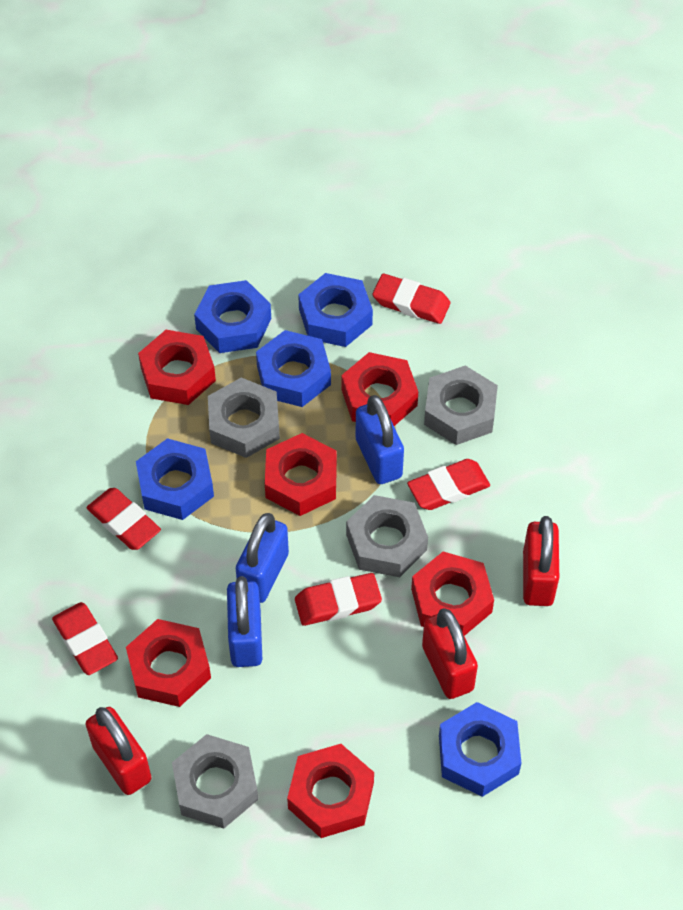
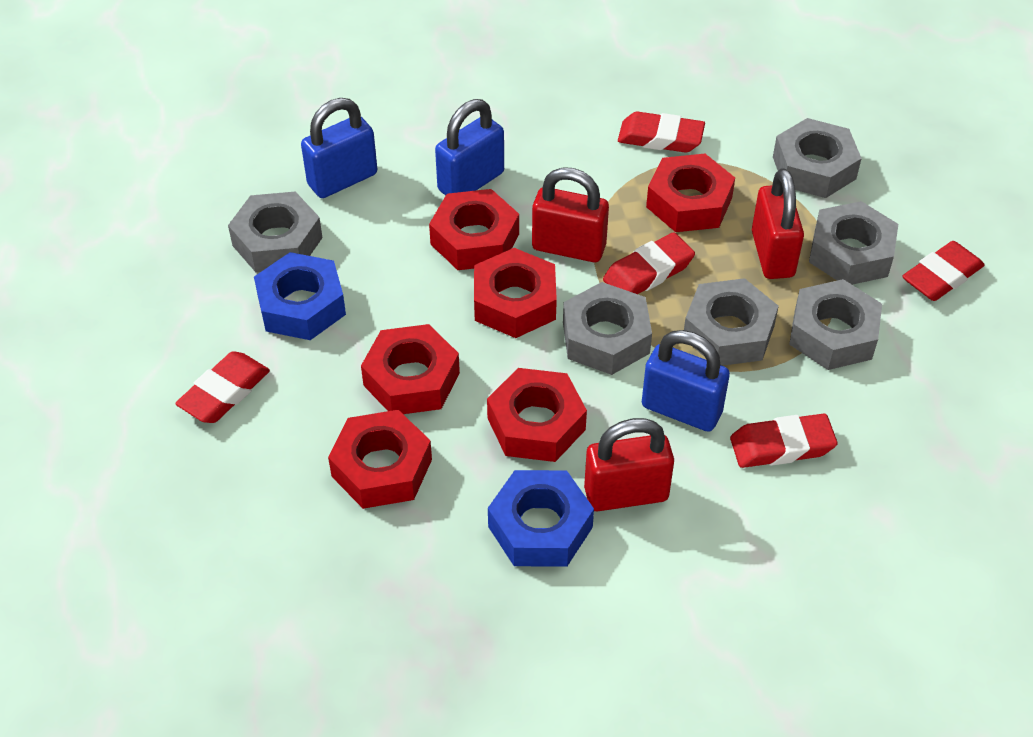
blue nut: 5 -> 2
grey nut: 4 -> 6

